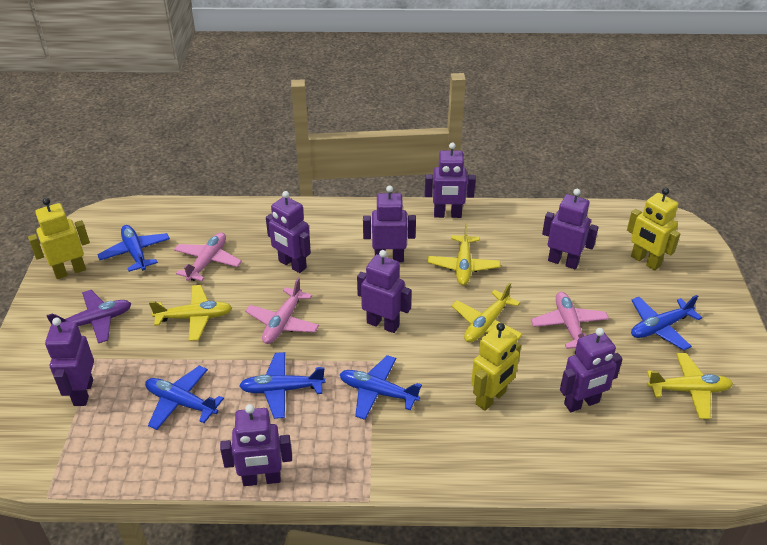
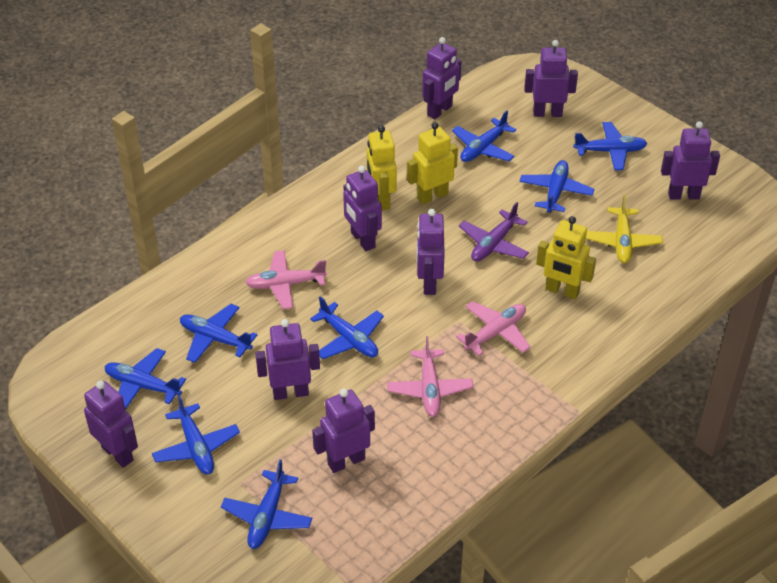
blue plane: 5 -> 8
yellow plane: 4 -> 1

